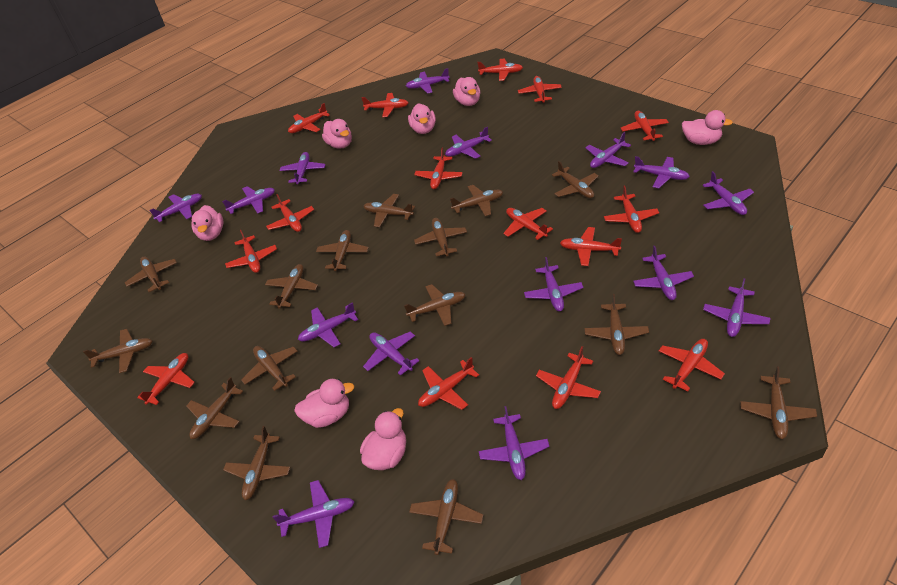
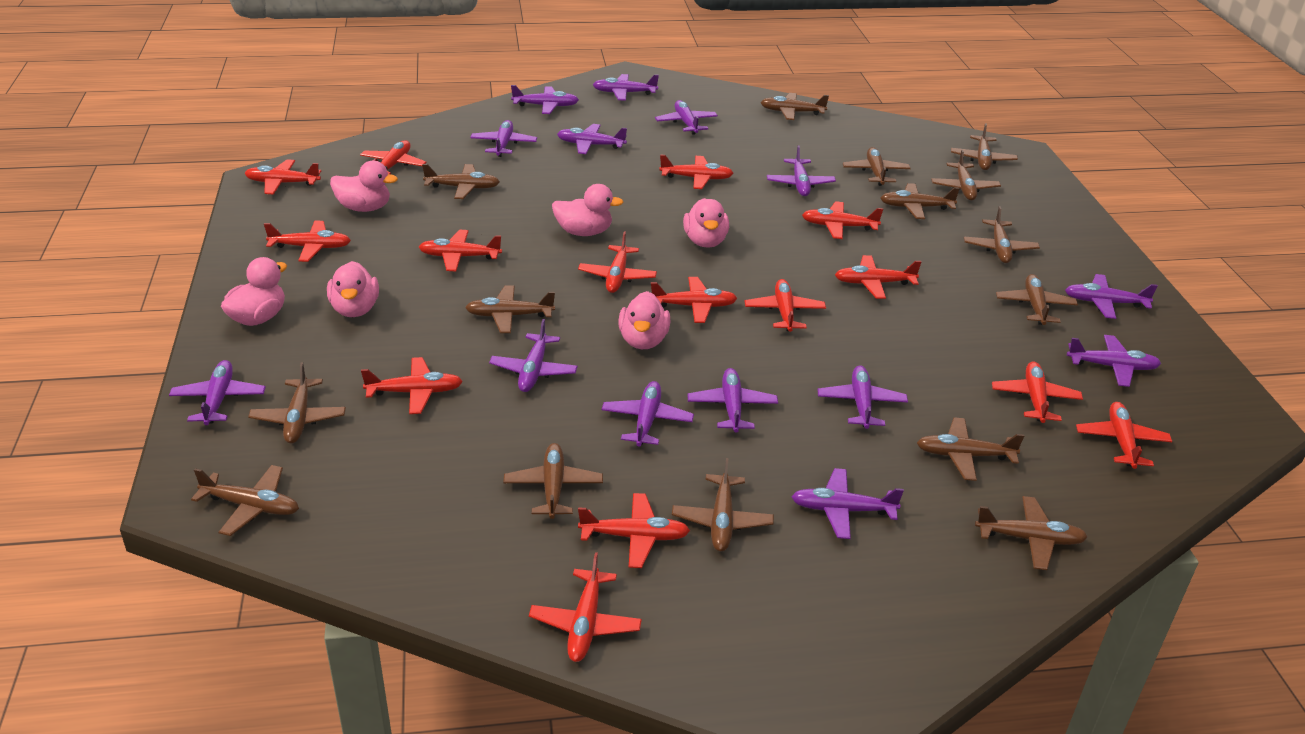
pink duck: 7 -> 6
purple plane: 15 -> 14

